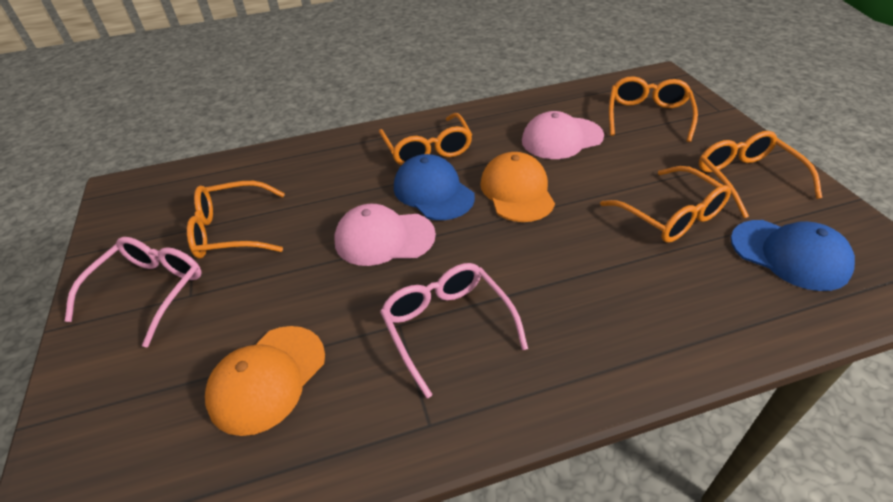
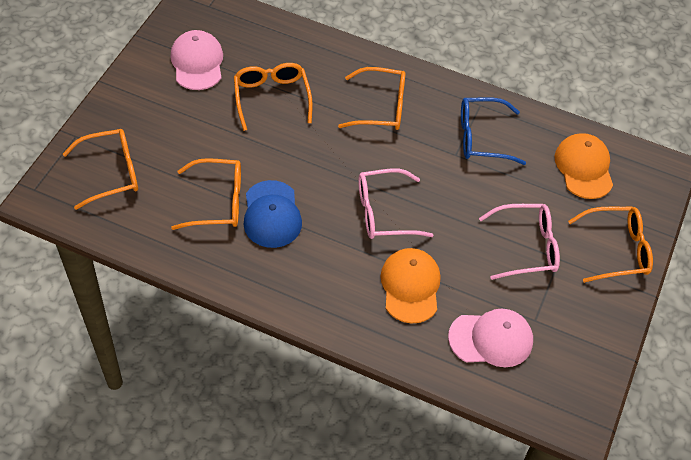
blue cap: 2 -> 1
blue glasses: 0 -> 1

